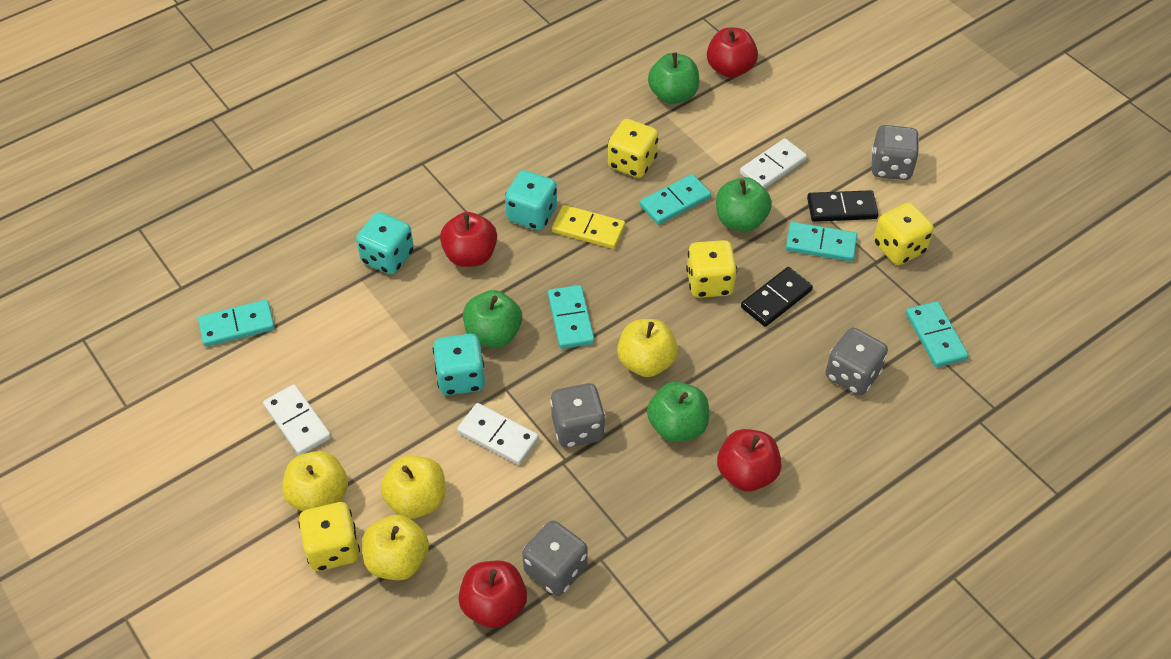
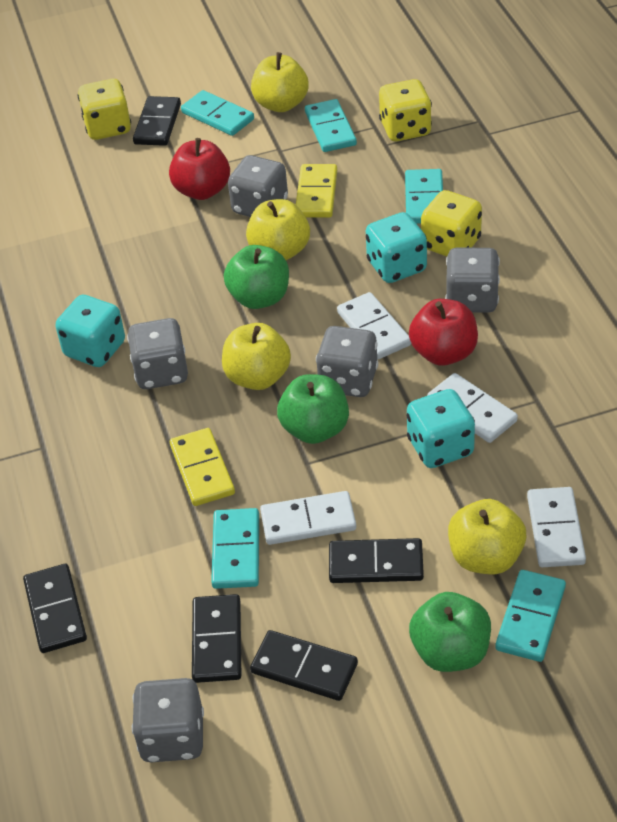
black domino: 2 -> 5
green apple: 4 -> 3
grey dice: 4 -> 5
red apple: 4 -> 2
white domino: 3 -> 4
yellow dice: 4 -> 3
yellow domino: 1 -> 2

